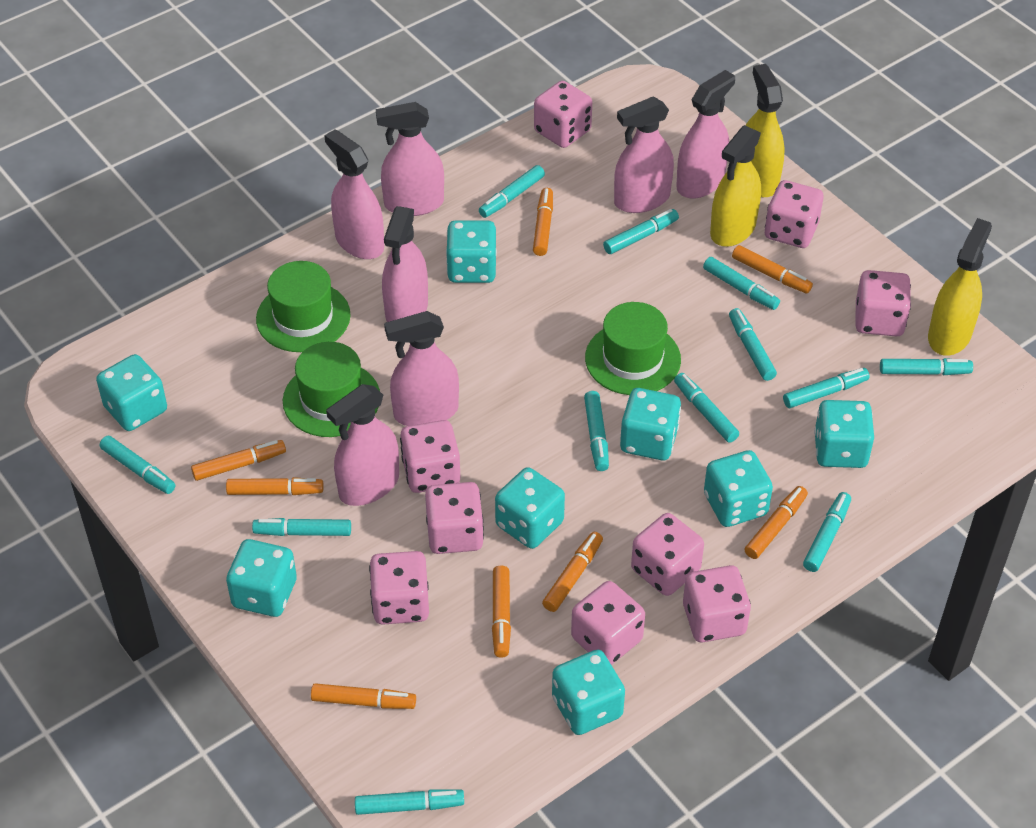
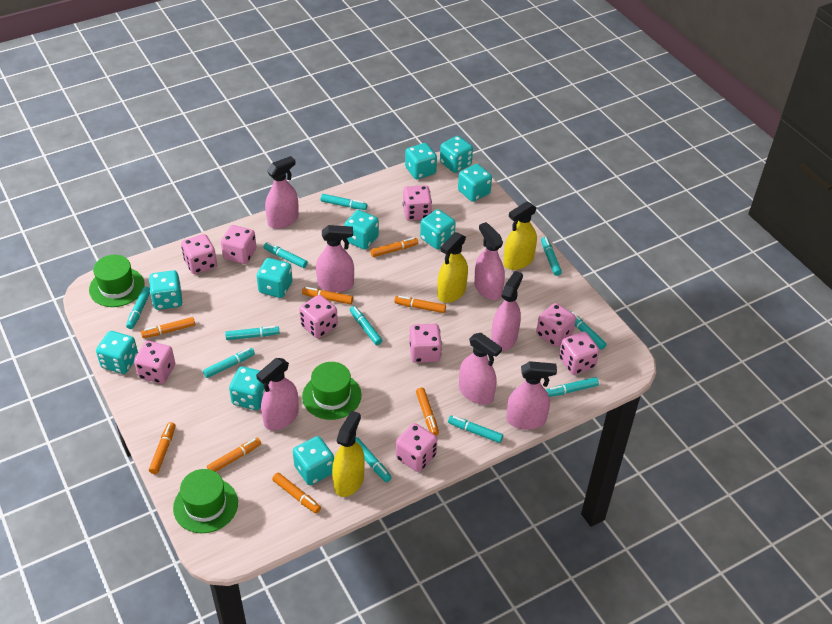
turquoise dice: 8 -> 10
turquoise marker: 12 -> 11

